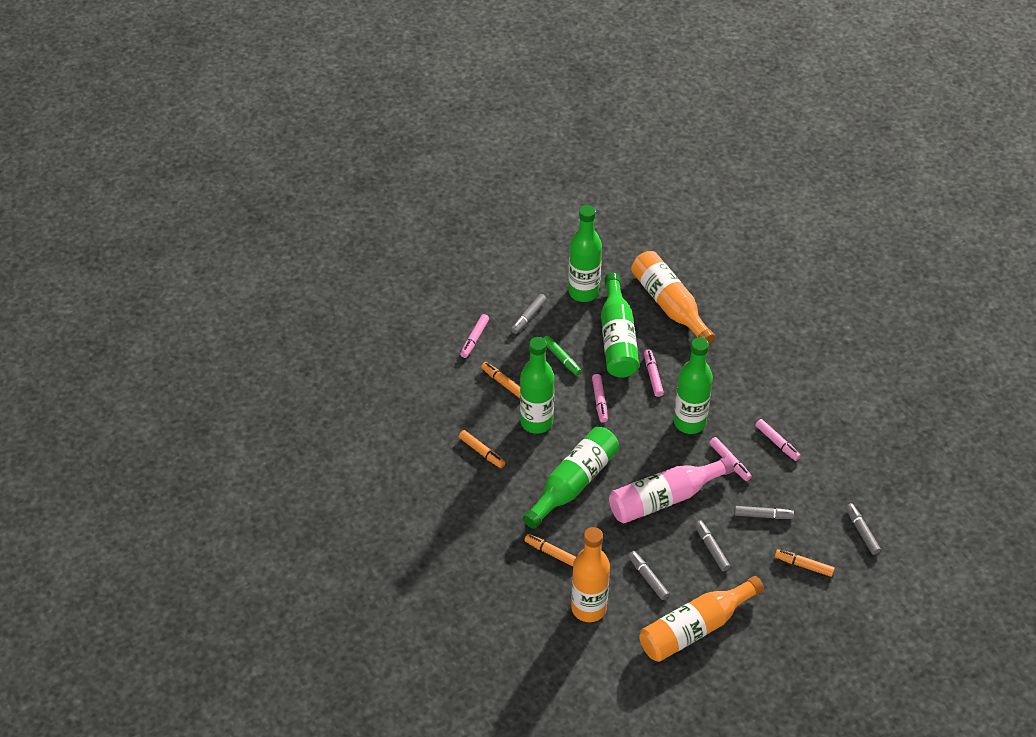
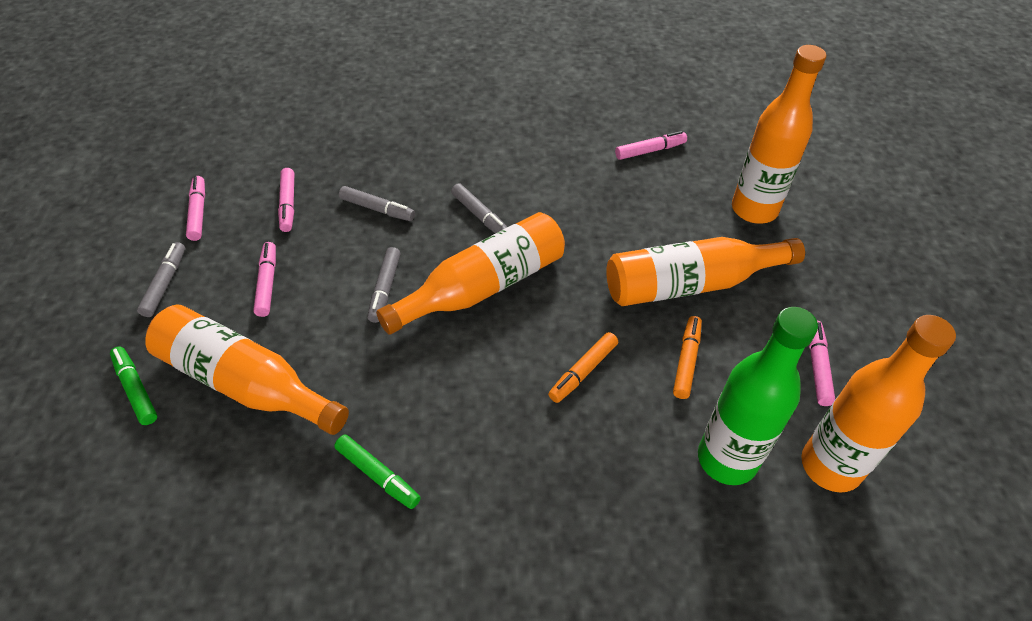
green bottle: 5 -> 1
green marker: 1 -> 2
grey marker: 5 -> 4
orange bottle: 3 -> 5
orange marker: 4 -> 2
pink bottle: 1 -> 0

